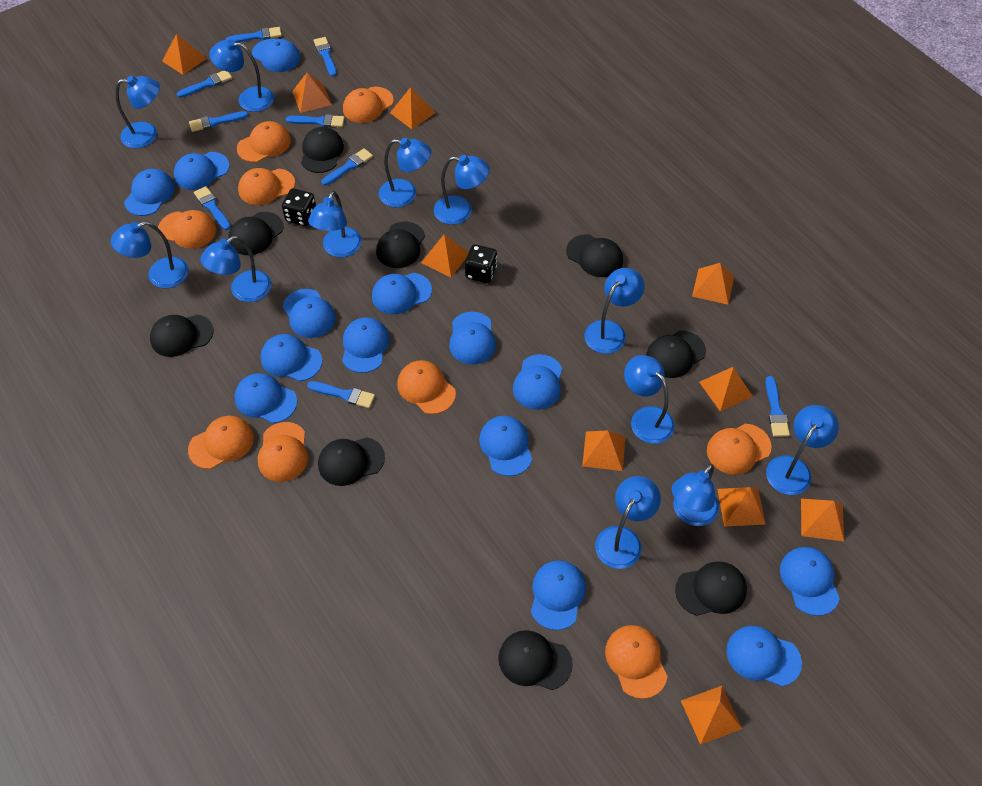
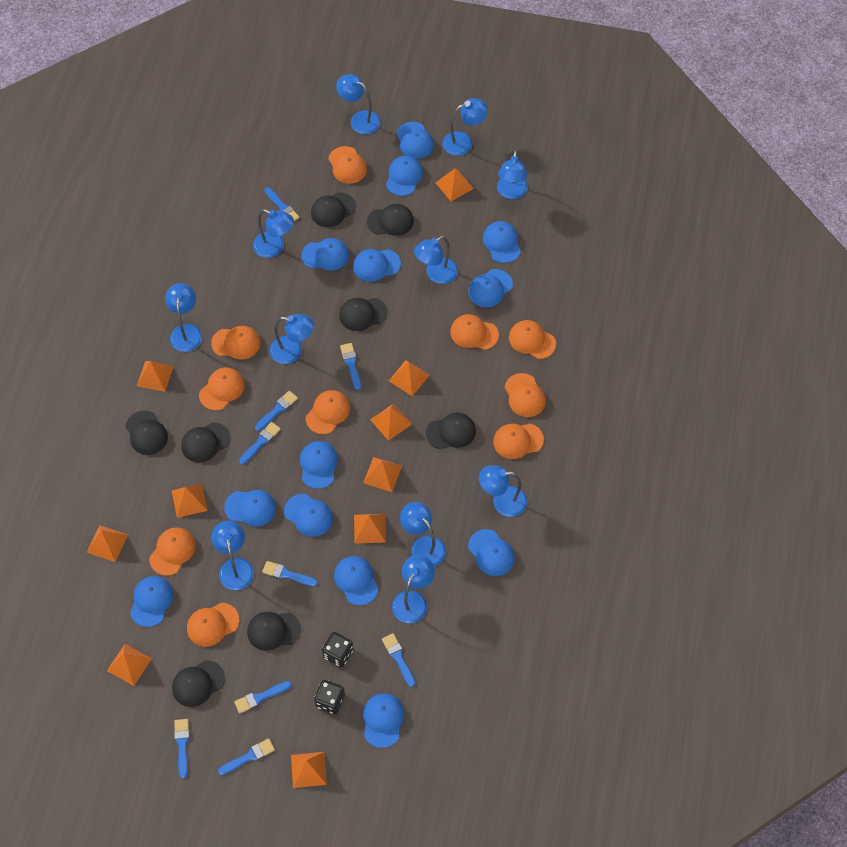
black cap: 9 -> 8
blue cap: 14 -> 13
blue lamp: 12 -> 11
orange cap: 9 -> 10

